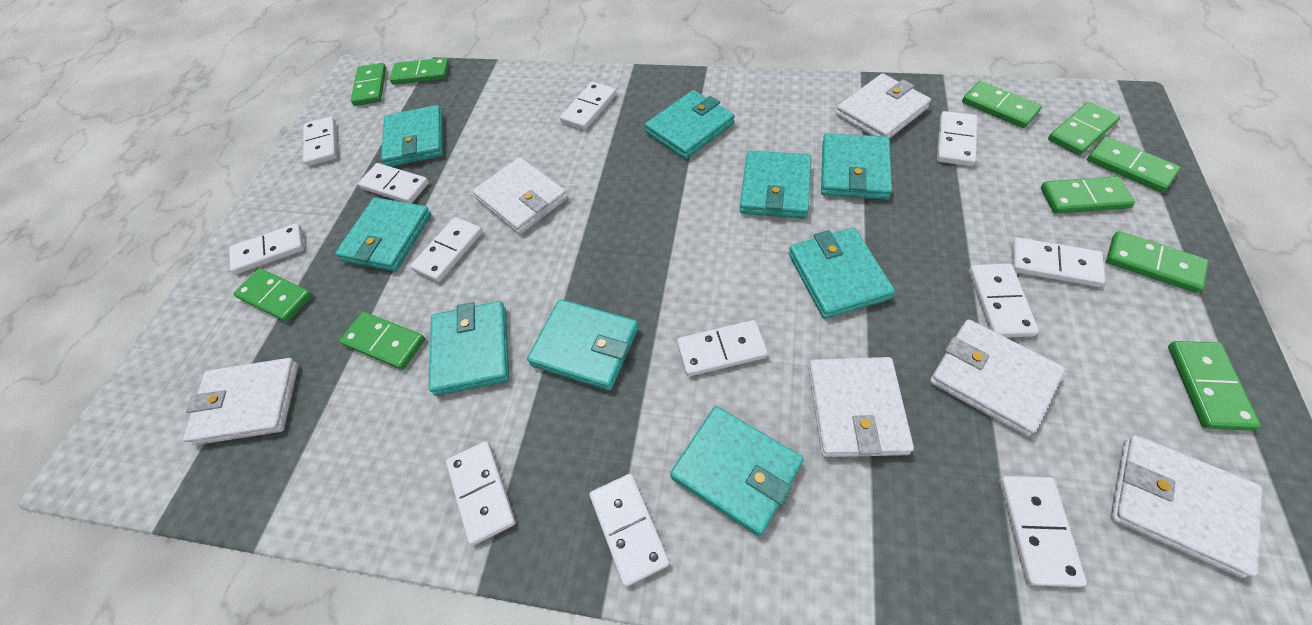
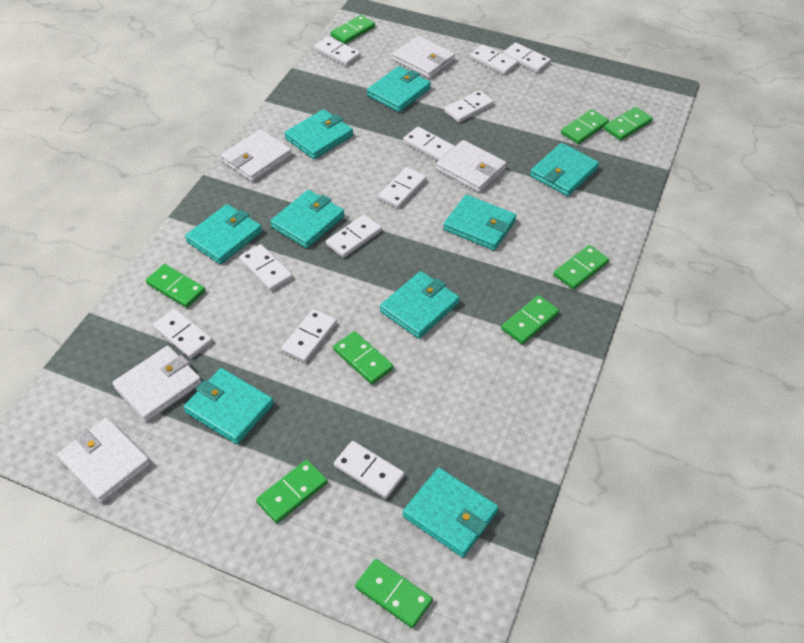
green domino: 10 -> 9
white domino: 12 -> 11
white wallet: 6 -> 5

